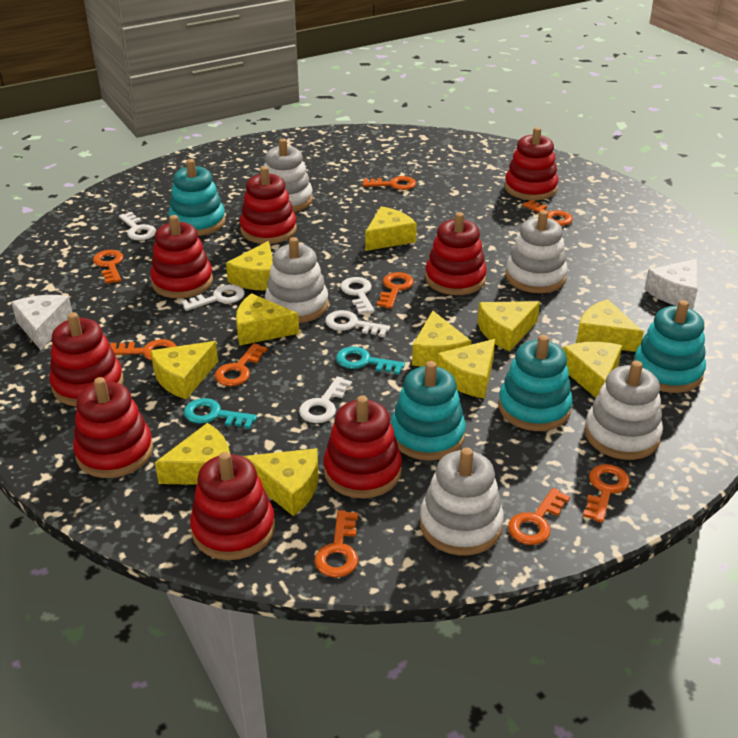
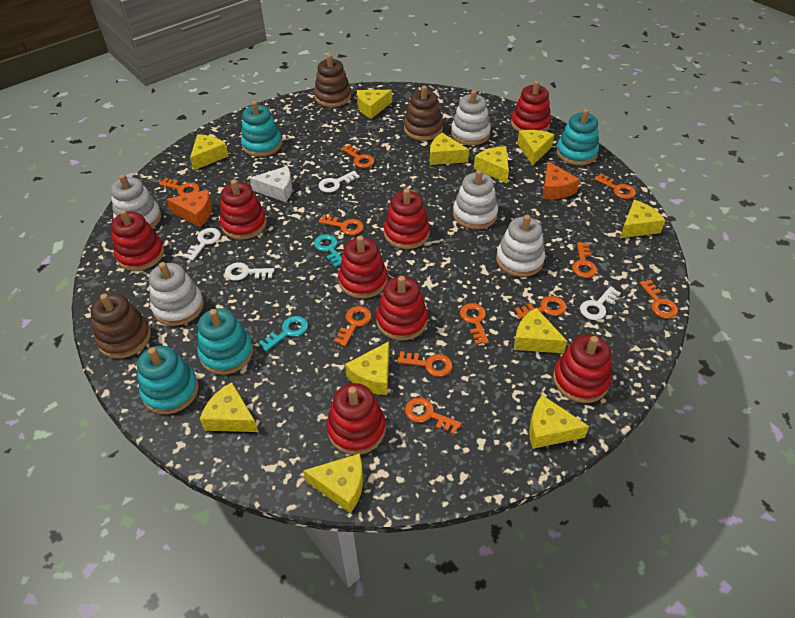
brown stacking toy: 0 -> 3
orange cheese: 0 -> 2
orange key: 9 -> 11
white cheese: 2 -> 1
white key: 5 -> 4

